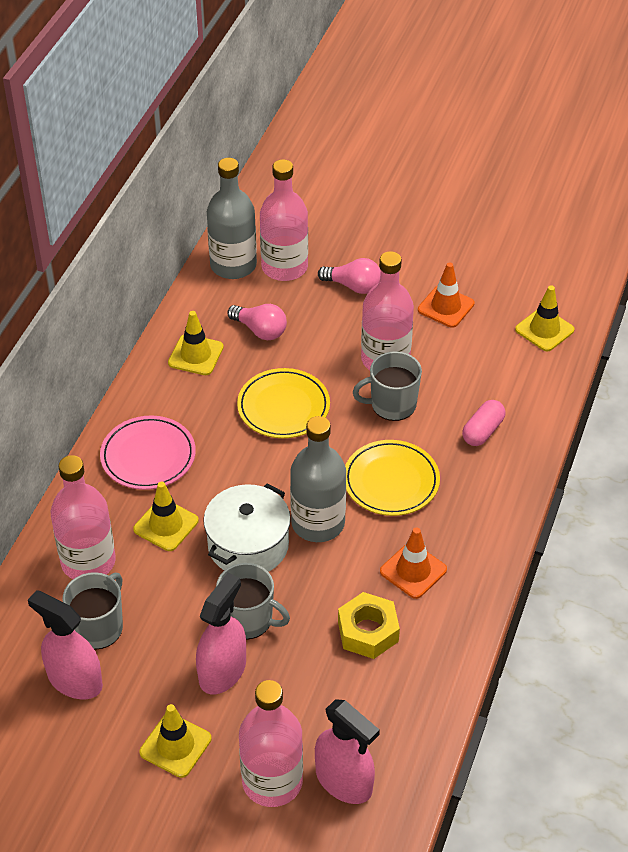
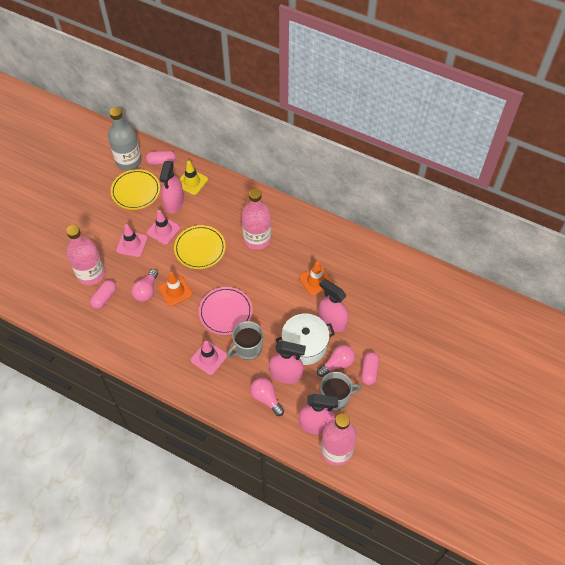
grey bottle: 2 -> 1
grey mug: 3 -> 2
pink bottle: 4 -> 3
pink capsule: 1 -> 3
pink light bulb: 2 -> 3
pink spray bottle: 3 -> 4
pink traffic cone: 0 -> 3
yellow nut: 1 -> 0
yellow traffic cone: 4 -> 1

